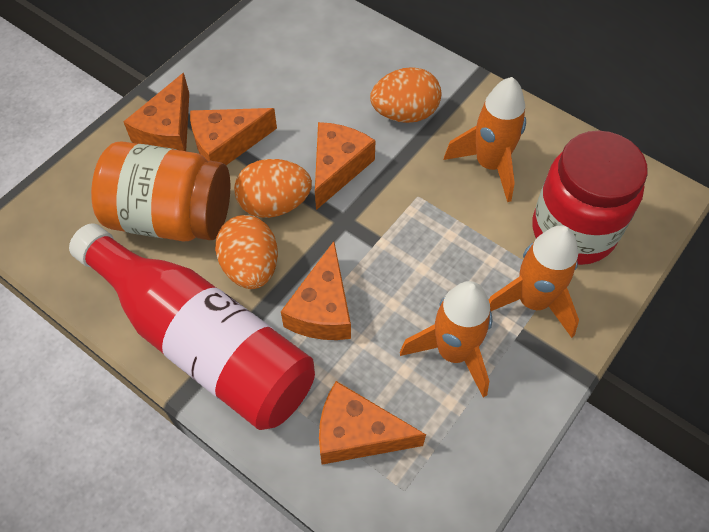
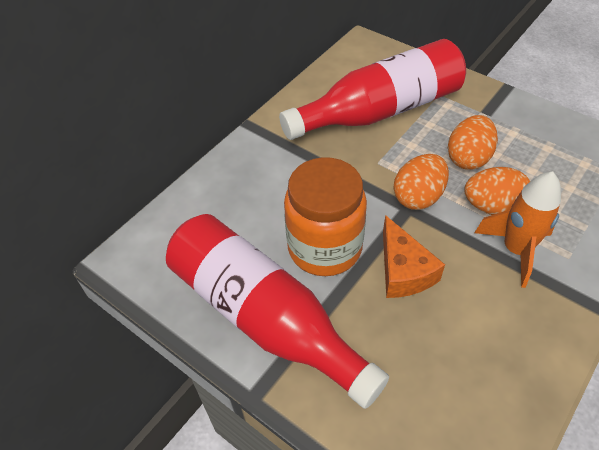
orange cheese: 5 -> 1
orange rocket: 3 -> 1
red bottle: 1 -> 2
red jar: 1 -> 0

